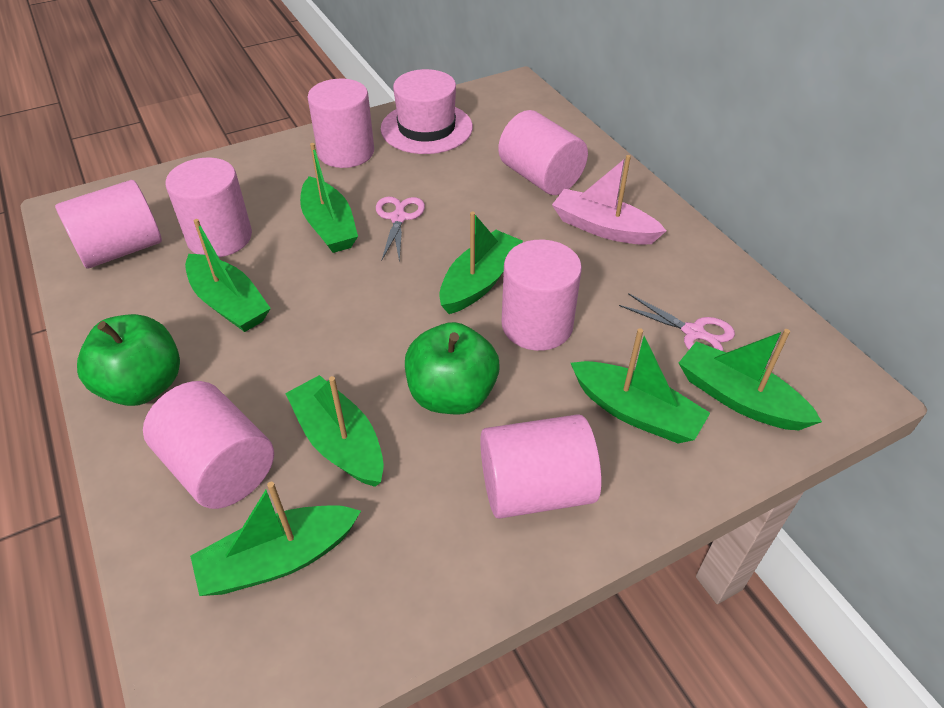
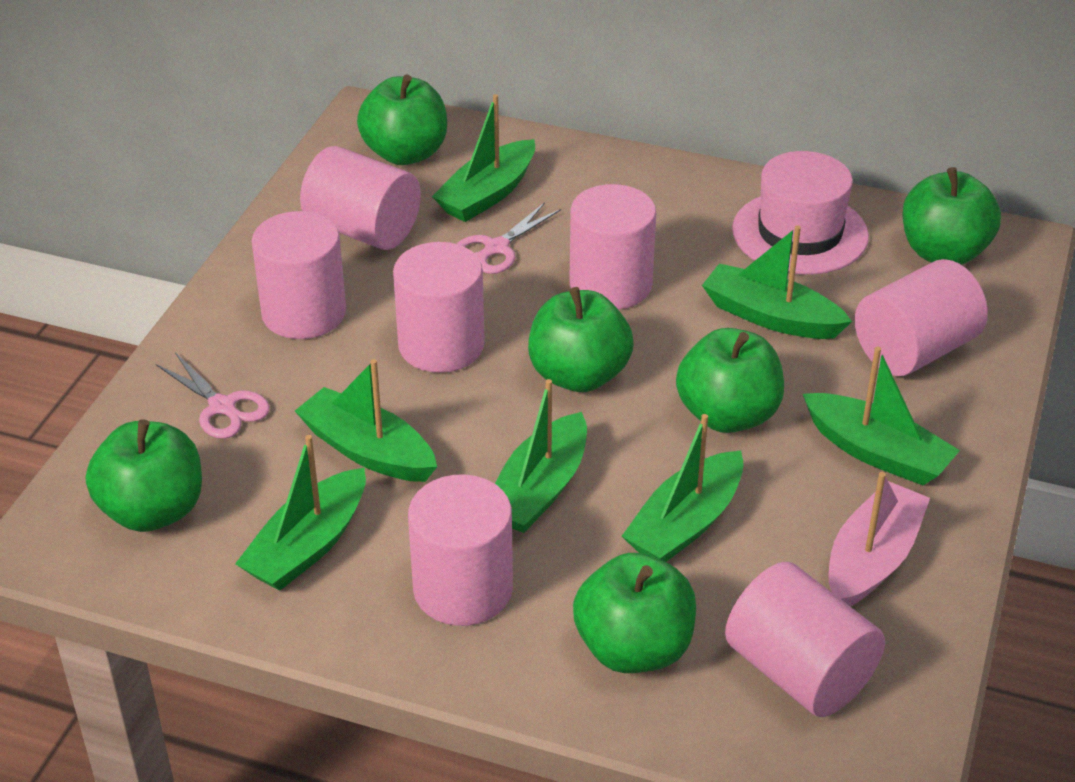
green apple: 2 -> 6

